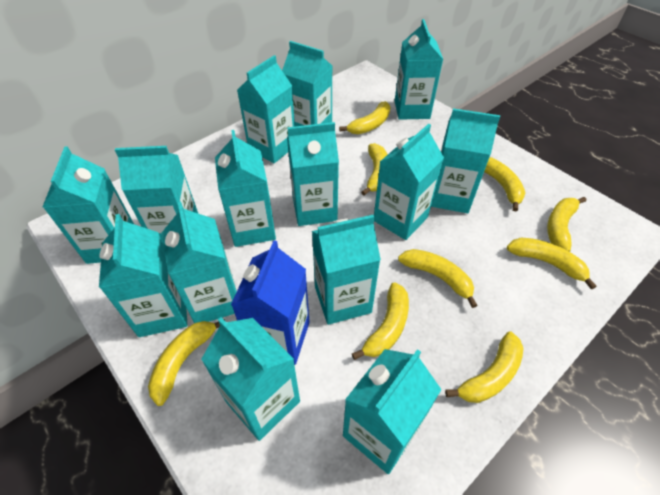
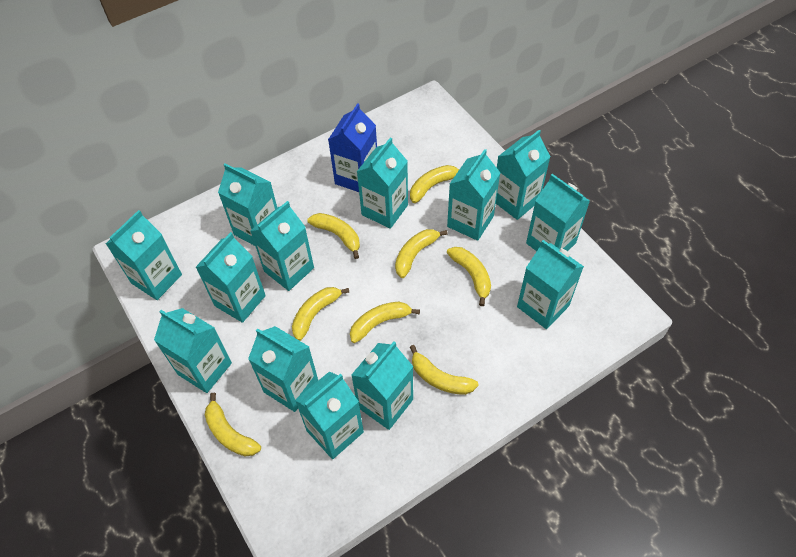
turquoise carton: 14 -> 13
yellow banana: 9 -> 8

